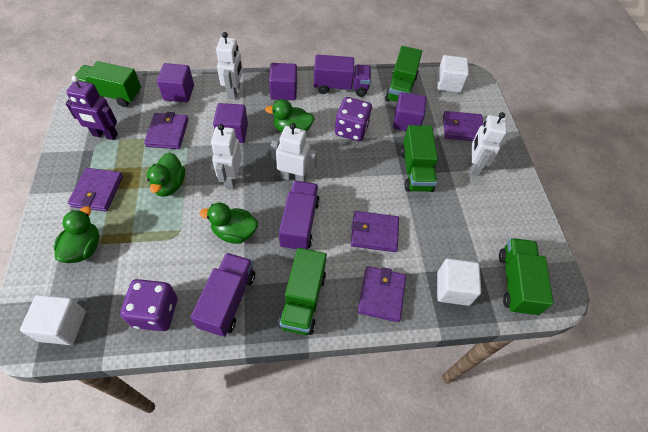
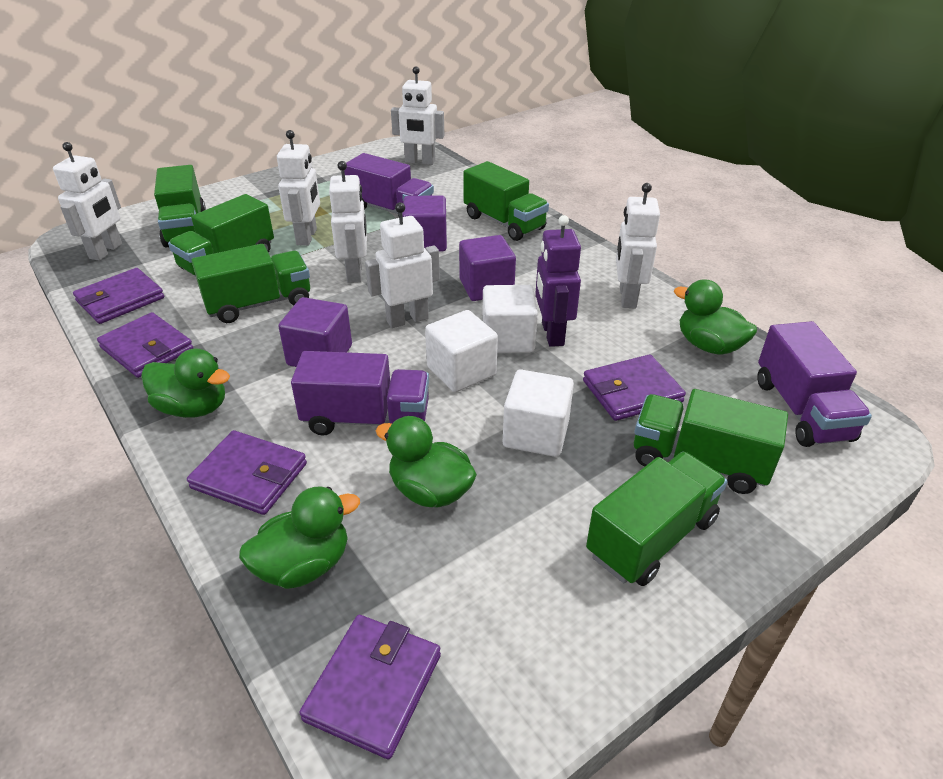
green truck: 5 -> 6
purple cube: 4 -> 3
purple dice: 2 -> 0
white robot: 4 -> 6

